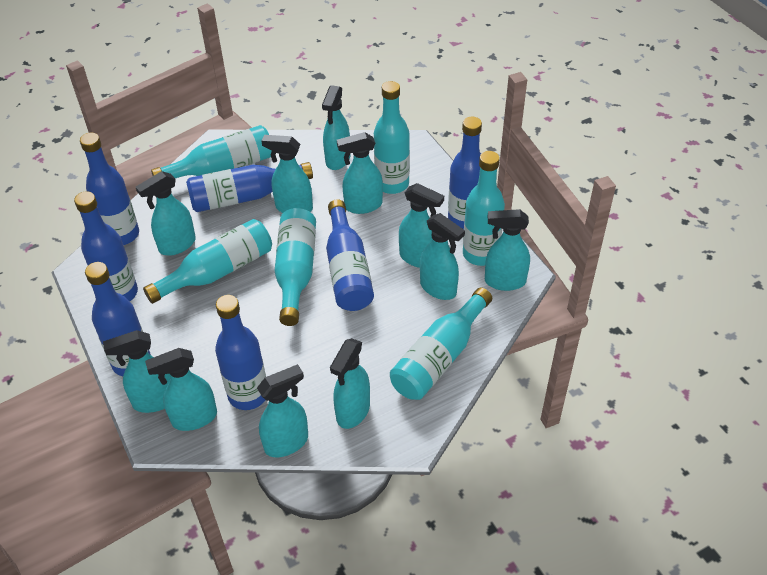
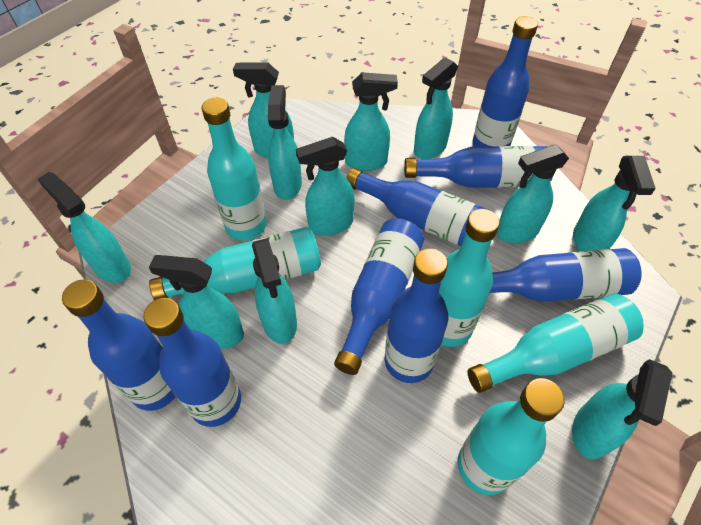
blue bottle: 7 -> 8
turquoise bottle: 6 -> 5

